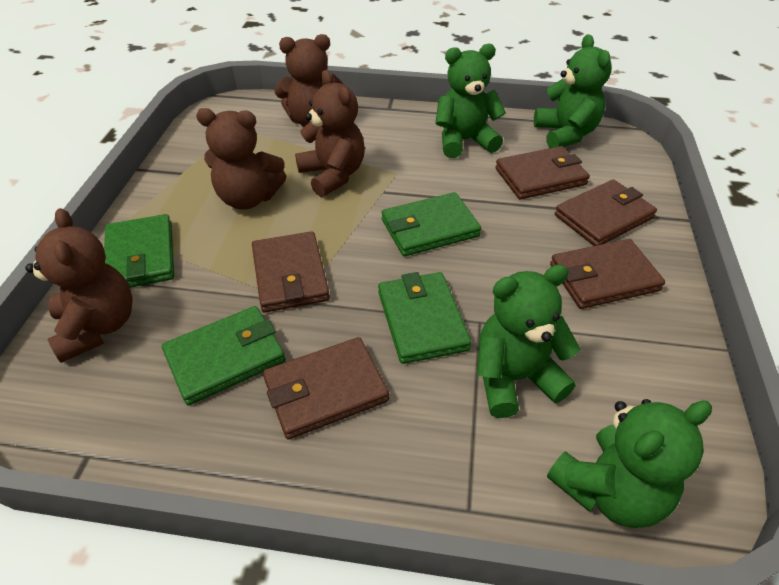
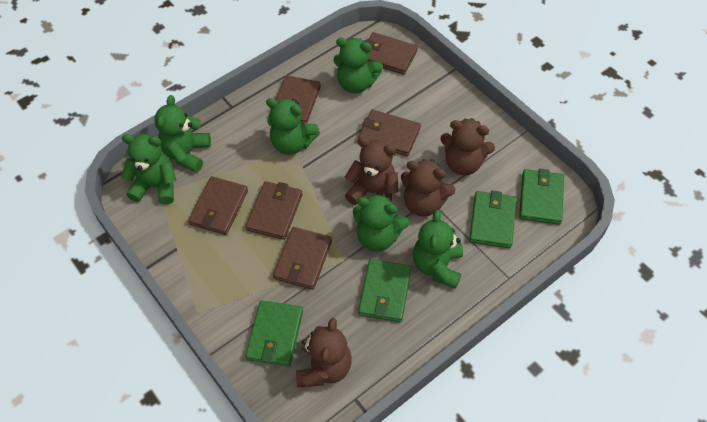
brown wallet: 5 -> 6
green teddy bear: 4 -> 6

